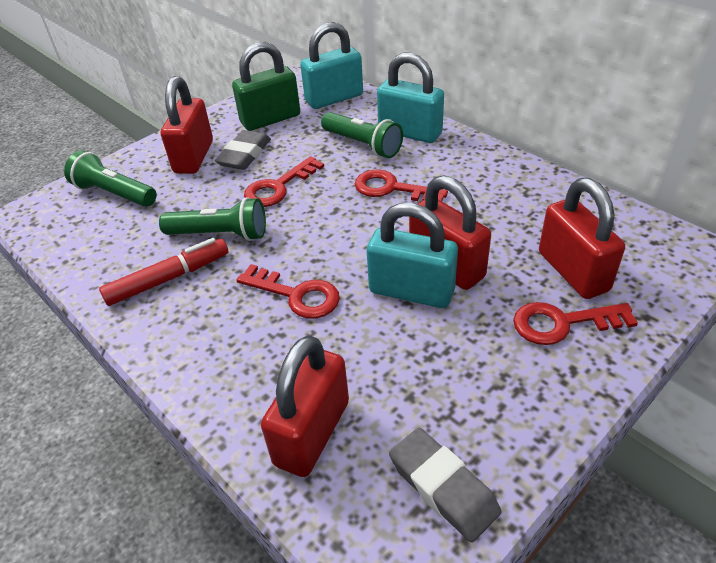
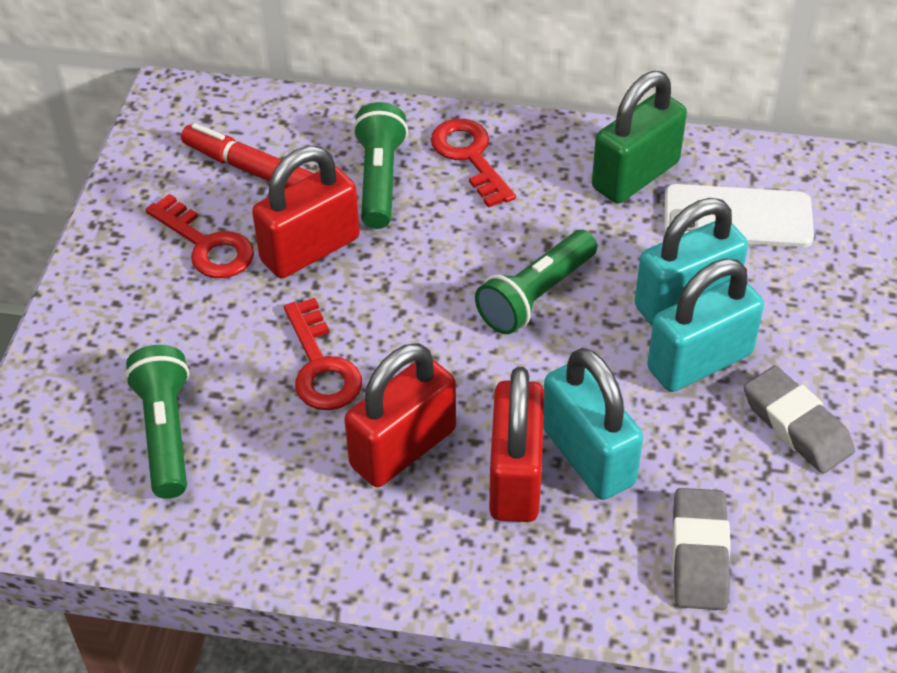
red key: 4 -> 3
red padlock: 4 -> 3
white phone: 0 -> 1

